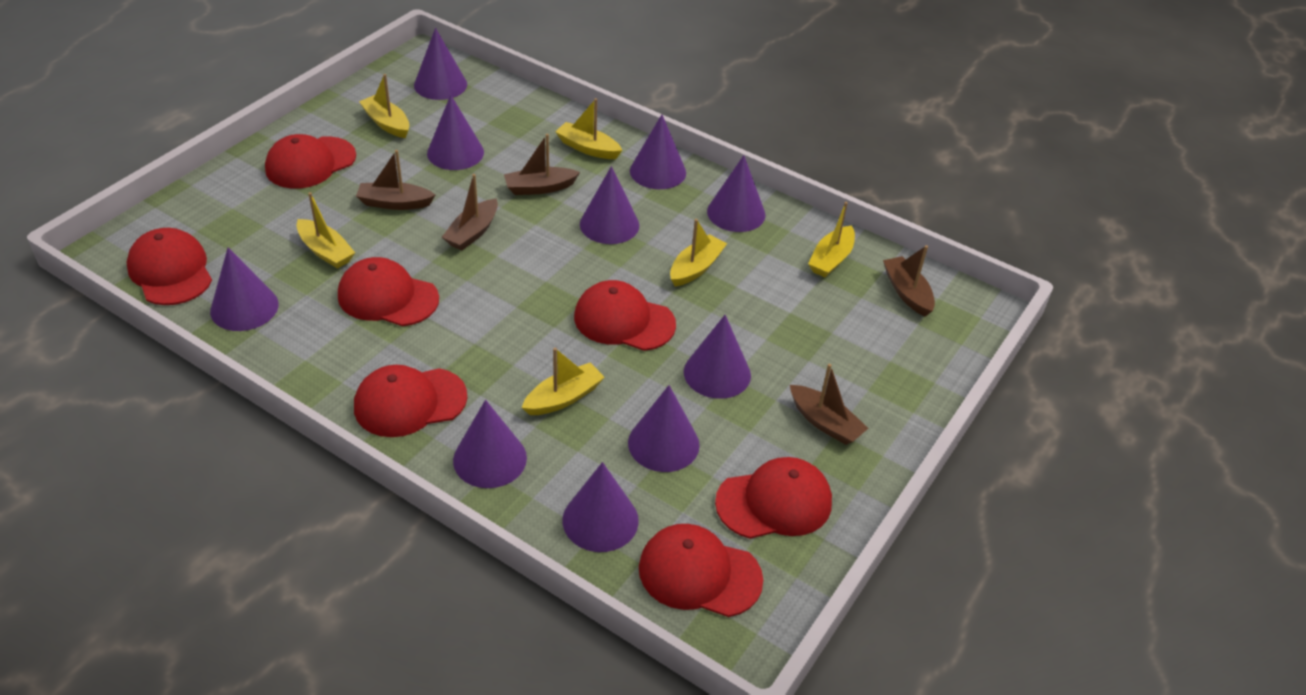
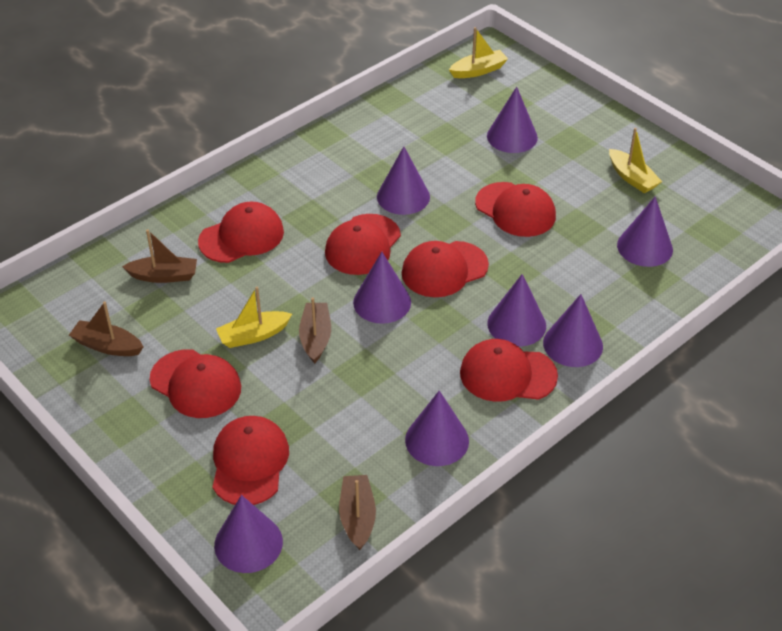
brown boat: 5 -> 4
purple cone: 10 -> 8
yellow boat: 6 -> 3

